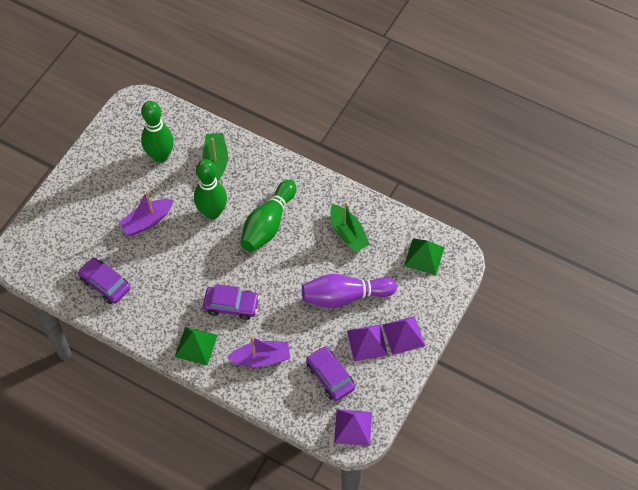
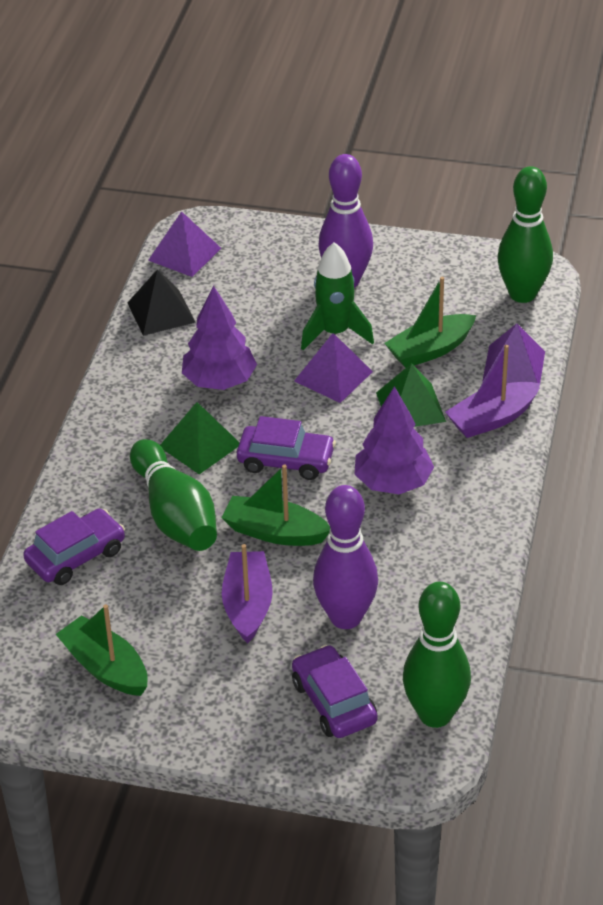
black pyramid: 0 -> 1
green boat: 2 -> 3
green rocket: 0 -> 1
purple bowling pin: 1 -> 2
purple tree: 0 -> 2

